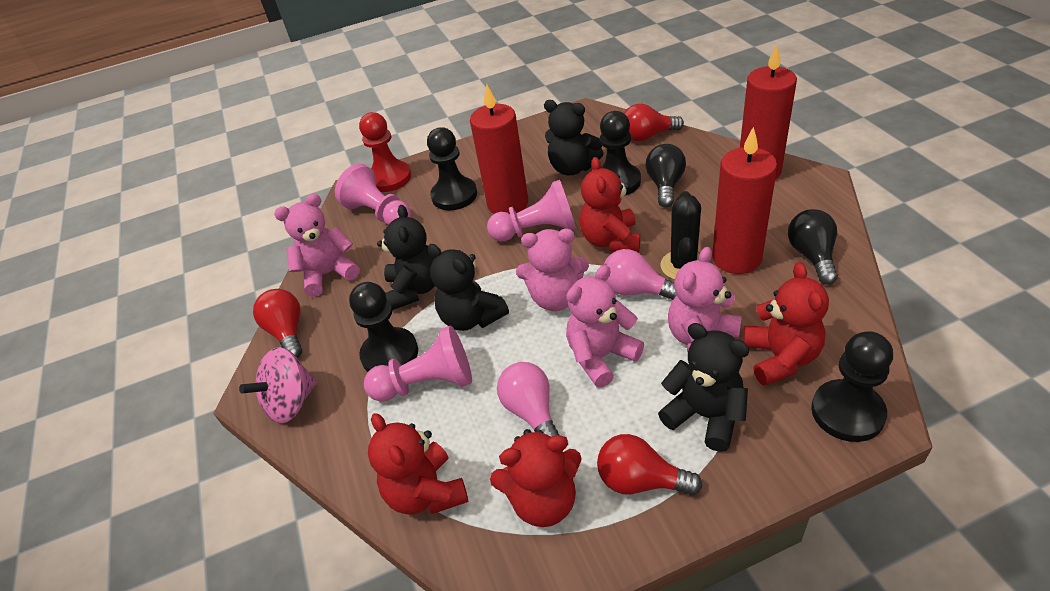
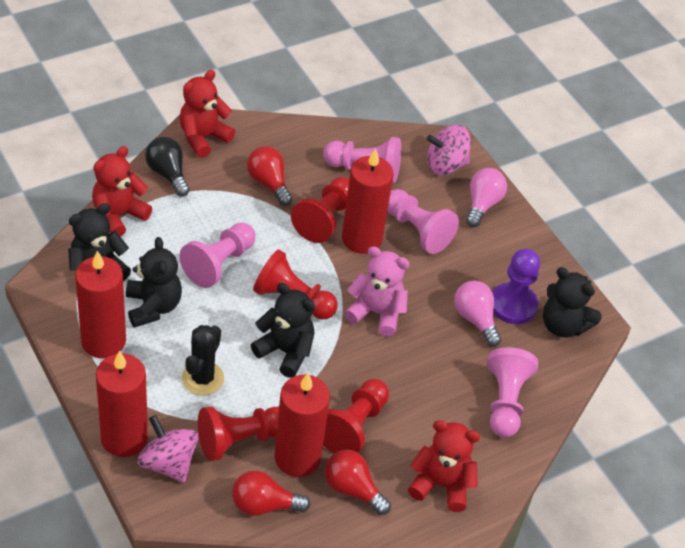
black light bulb: 2 -> 1
black pawn: 4 -> 0
pink pawn: 3 -> 4
pink spinning top: 1 -> 2
pink teddy bear: 4 -> 1
purple pawn: 0 -> 1
red candle: 3 -> 4
red pawn: 1 -> 4
red teddy bear: 4 -> 3

